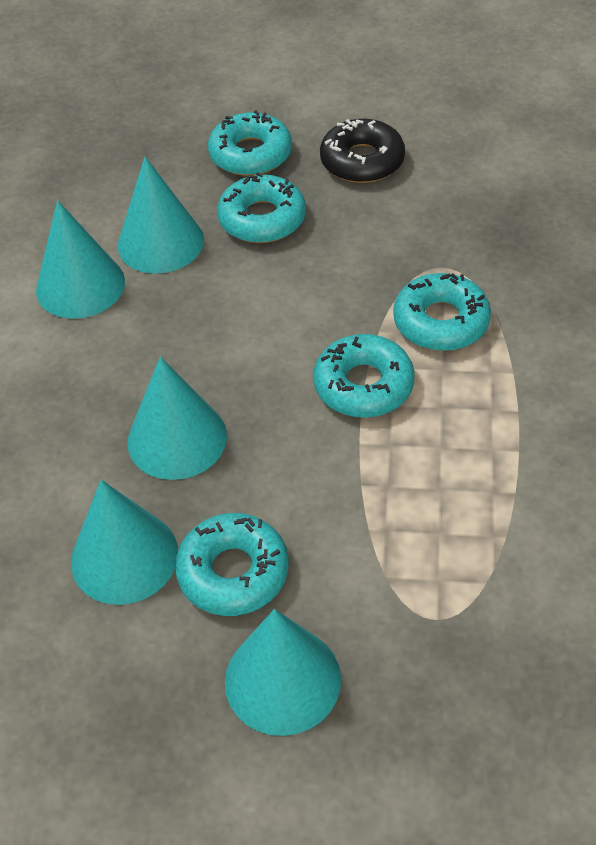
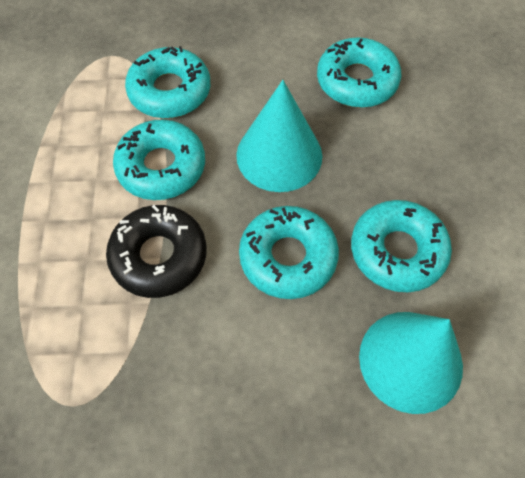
turquoise cone: 5 -> 2

